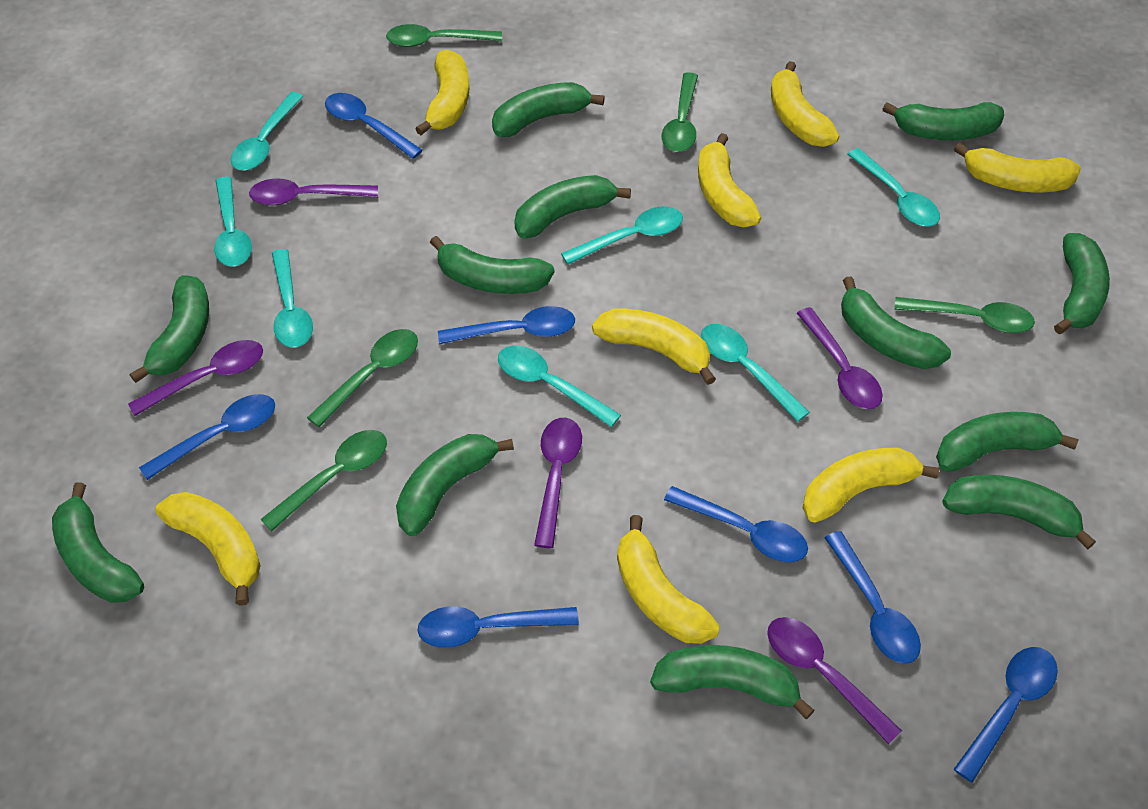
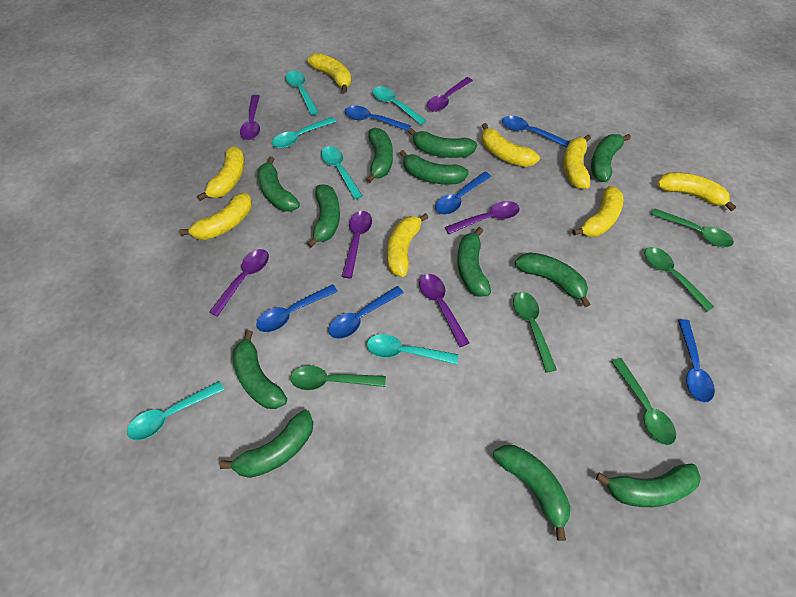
blue spoon: 7 -> 6
purple spoon: 5 -> 6
turquoise spoon: 7 -> 6

